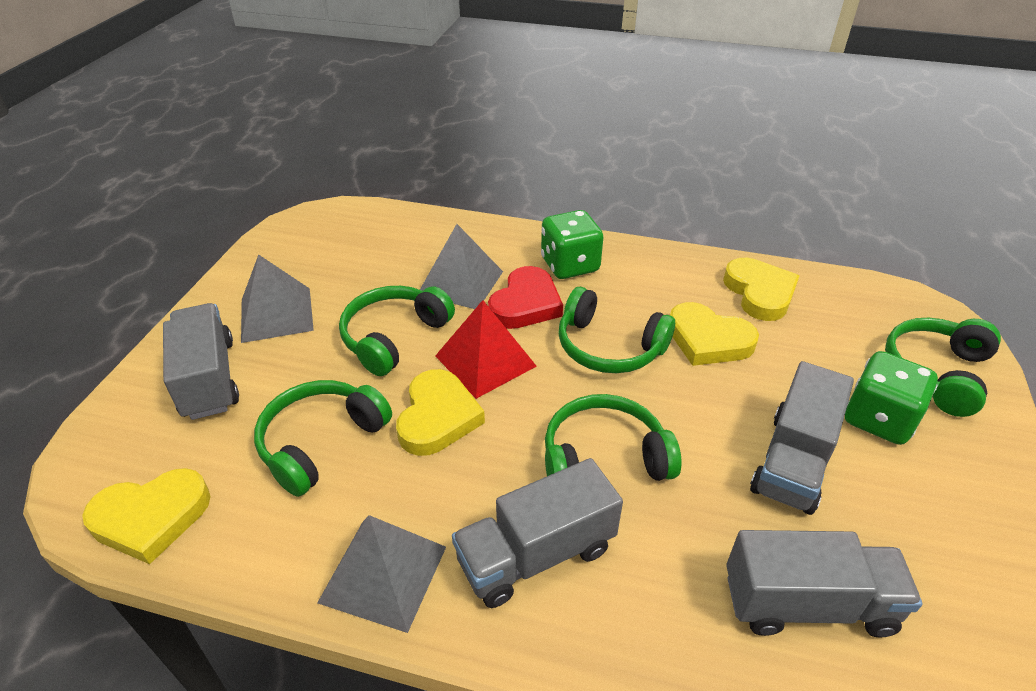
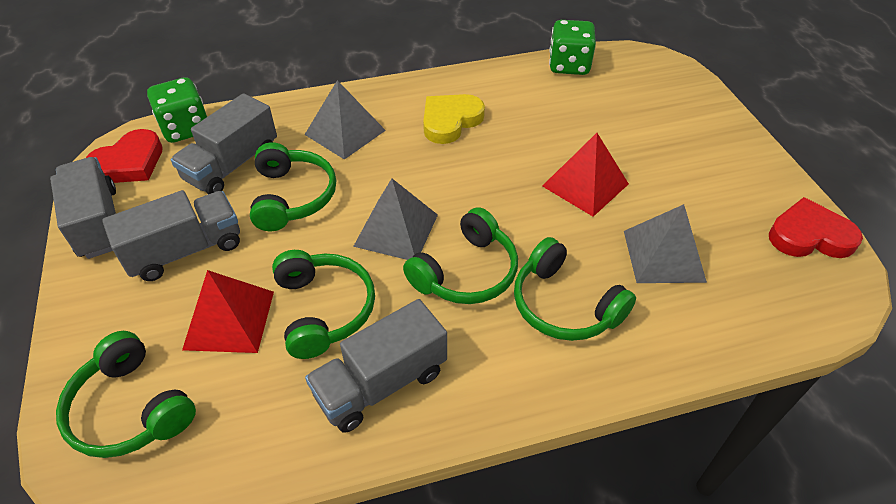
red heart: 1 -> 2
red pyramid: 1 -> 2
yellow heart: 4 -> 1

